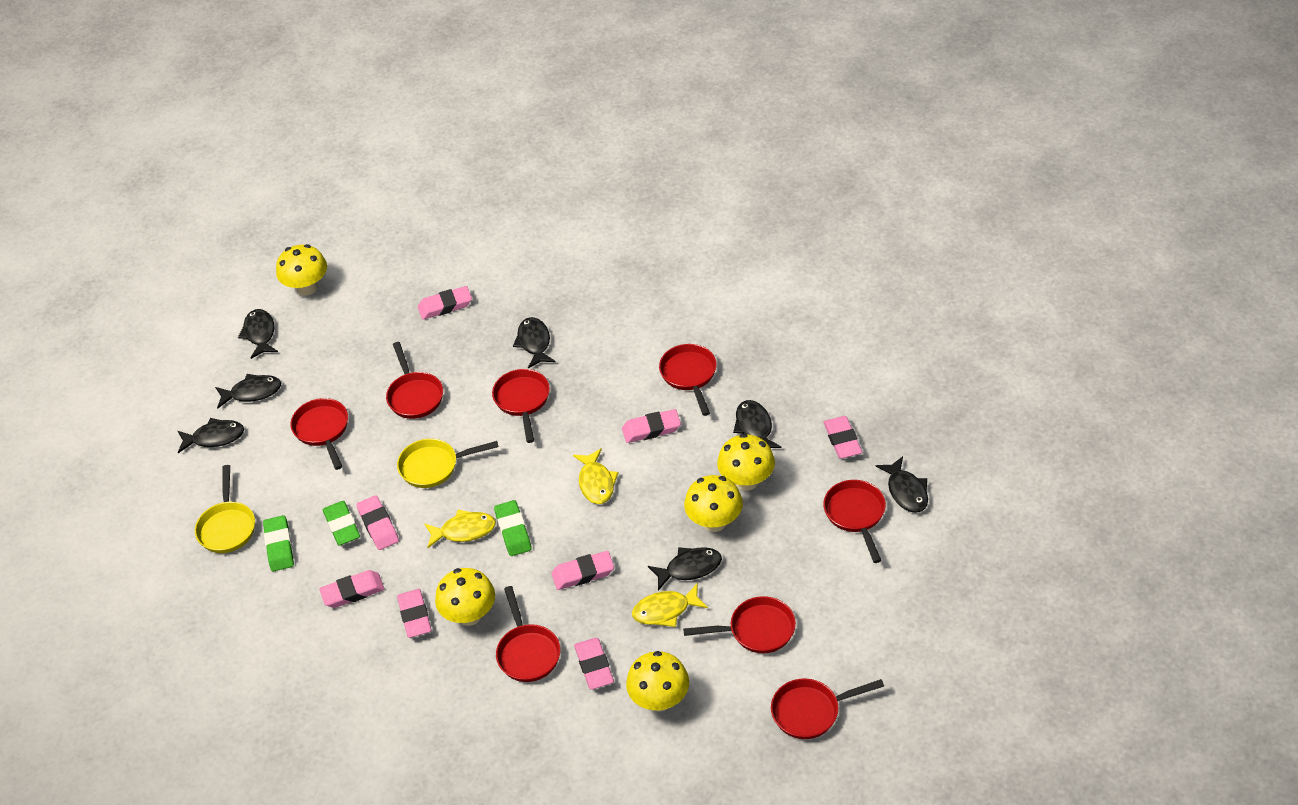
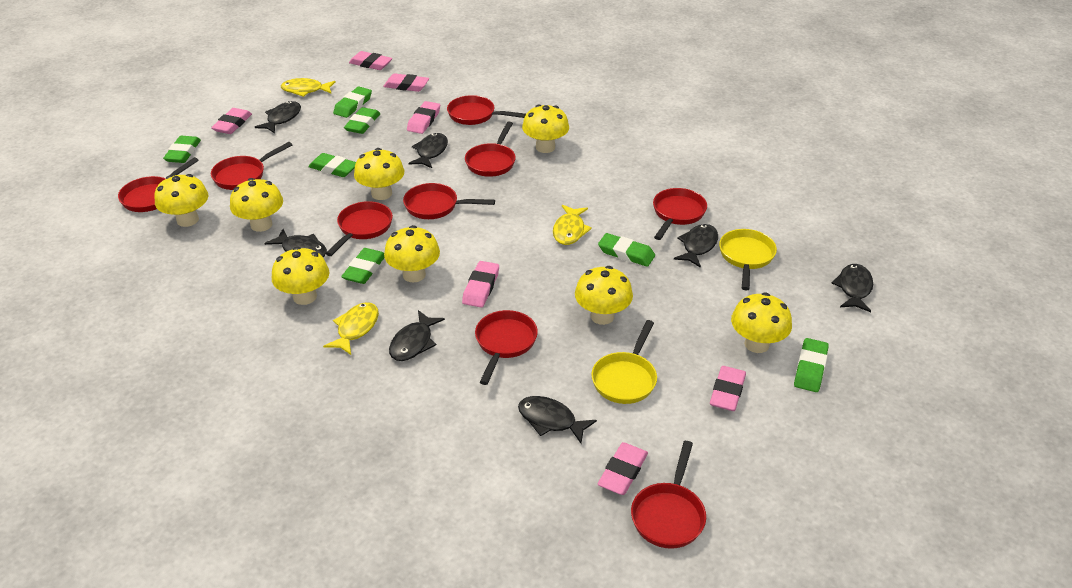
green eraser: 3 -> 7
pink eraser: 8 -> 7
red pan: 8 -> 9
yellow mushroom: 5 -> 8

